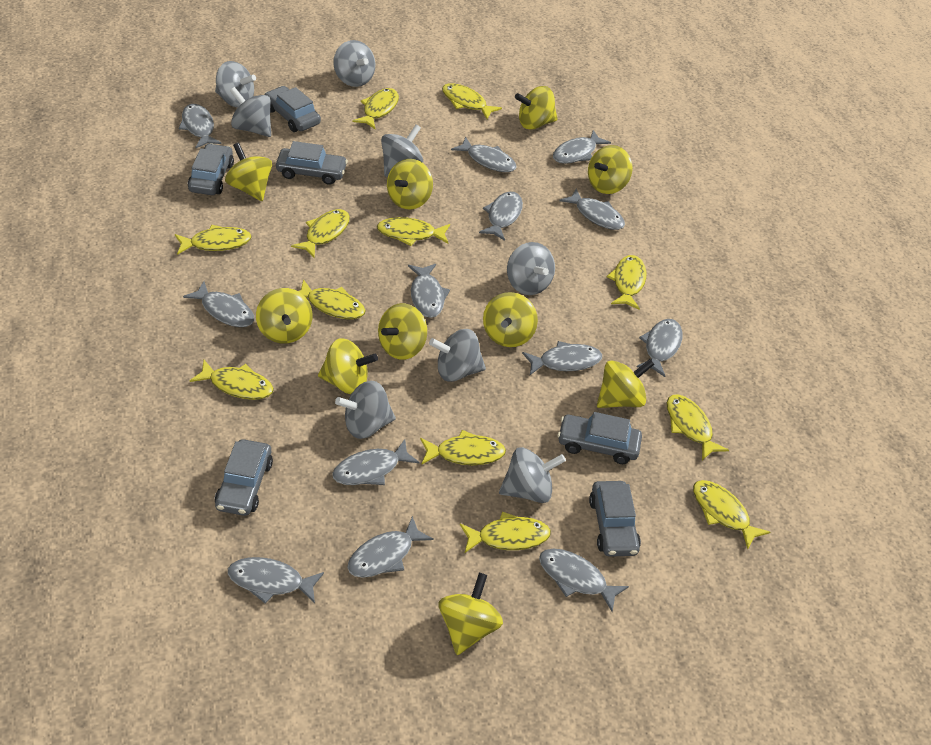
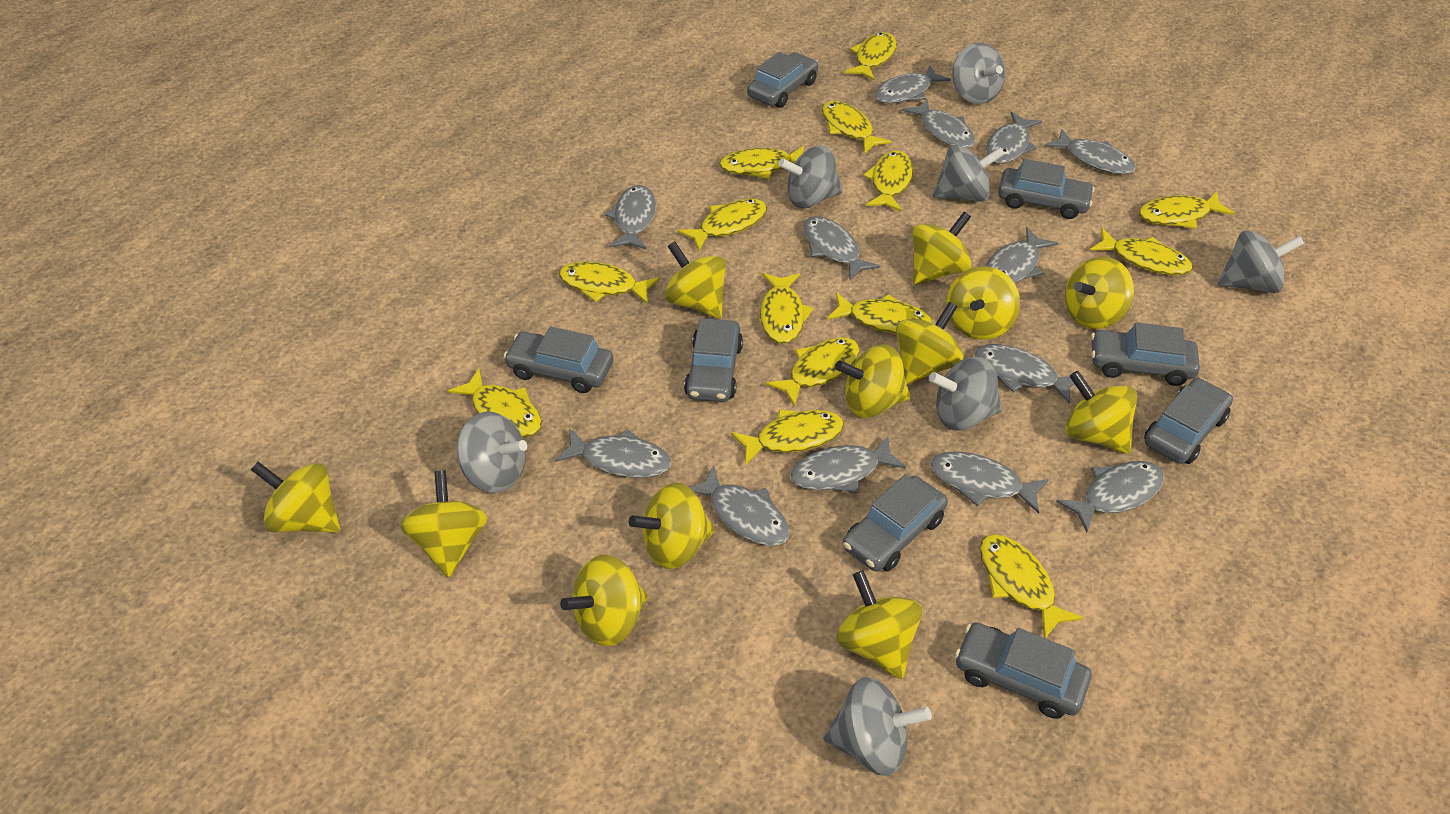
grey car: 6 -> 8
grey spinning top: 8 -> 7
yellow fish: 12 -> 14
yellow spinning top: 10 -> 12

